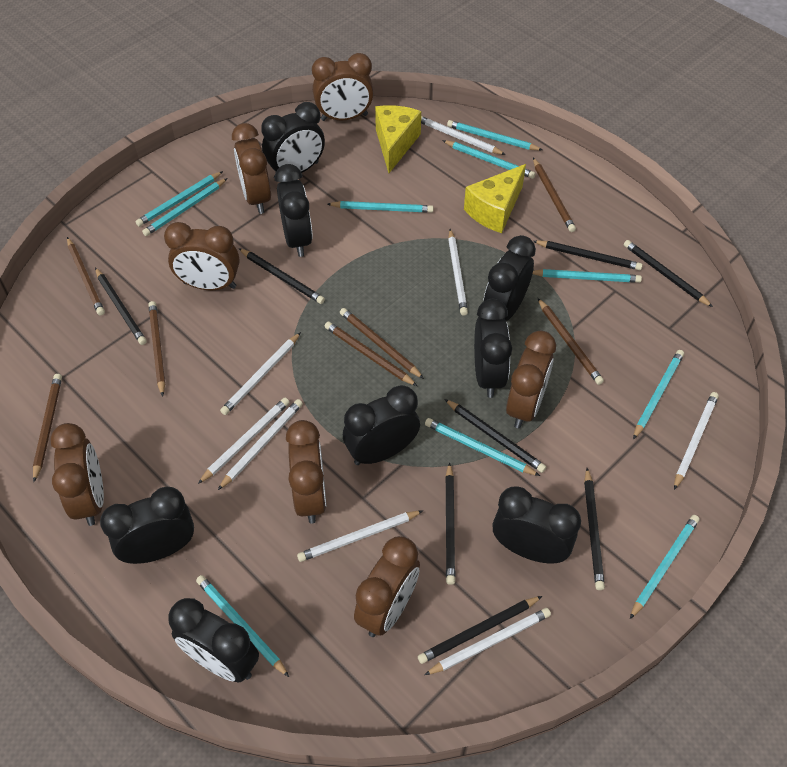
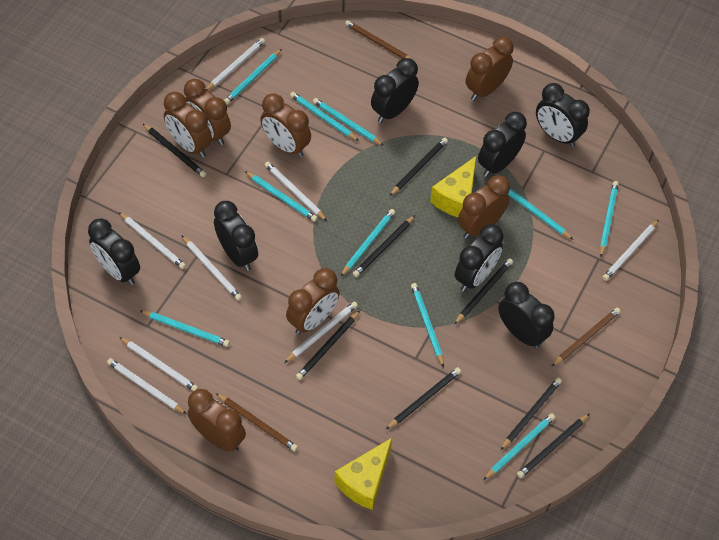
black clock: 8 -> 7
brown pencil: 7 -> 3

